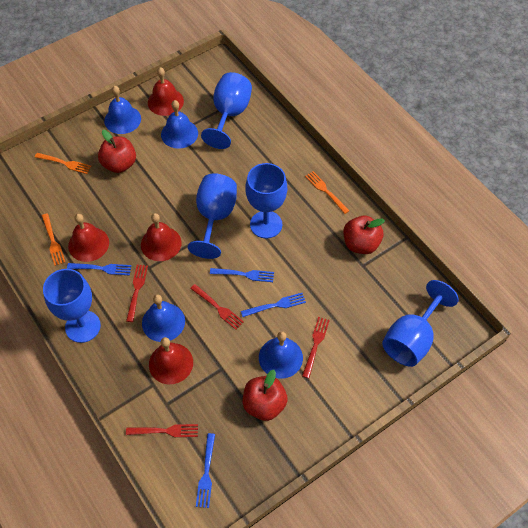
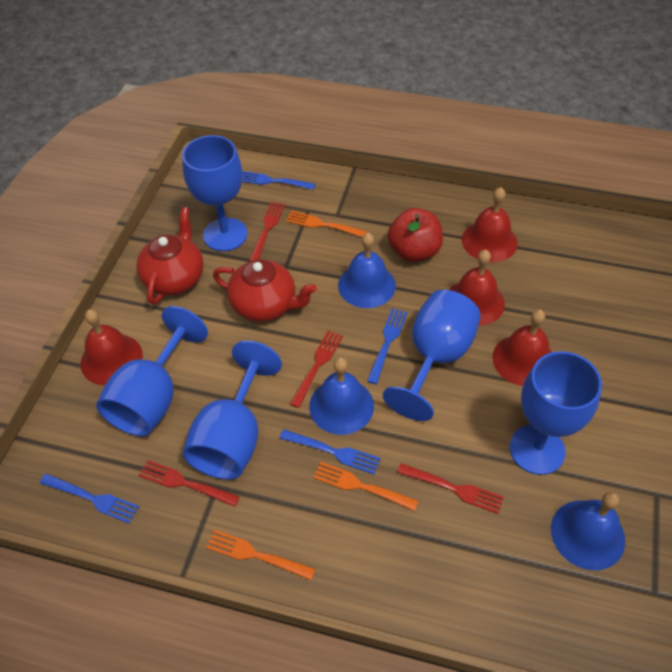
blue bell: 4 -> 3
red apple: 3 -> 1
red teapot: 0 -> 2

